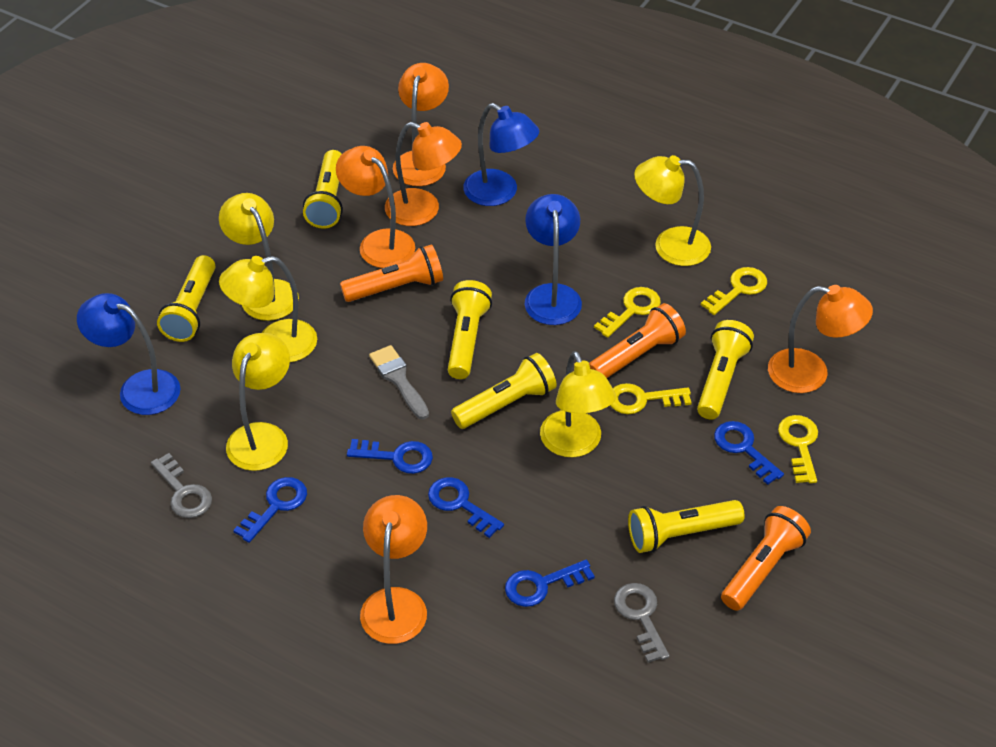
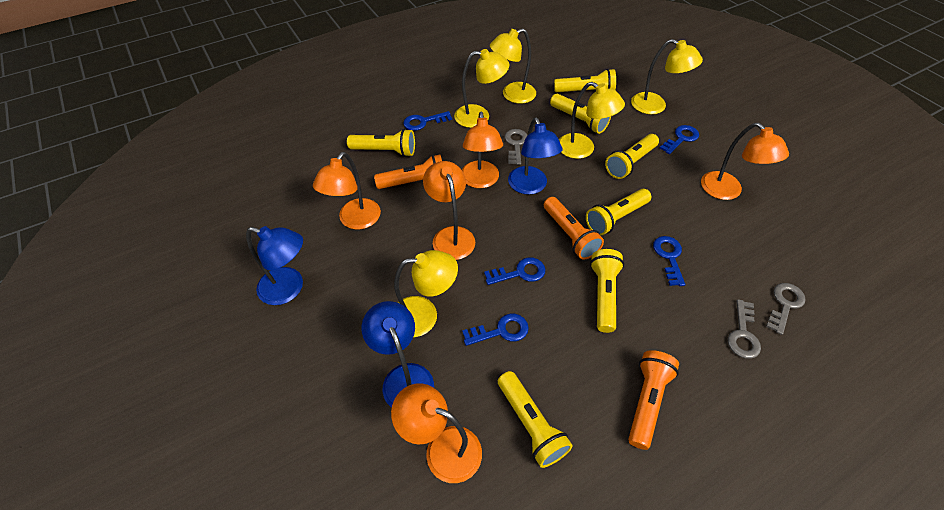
grey brush: 1 -> 0
grey key: 2 -> 3
yellow flashlight: 6 -> 7
yellow key: 4 -> 0

